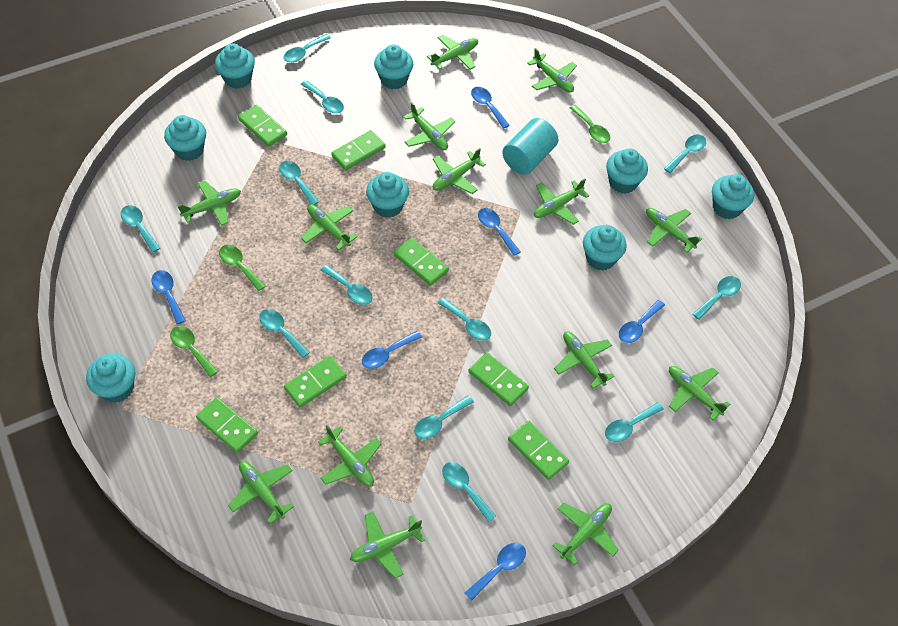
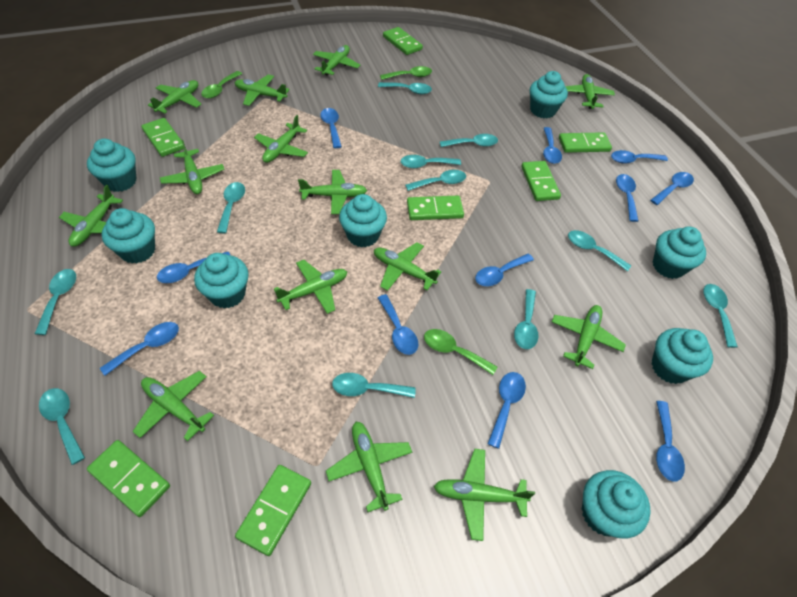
blue spoon: 6 -> 11
turquoise cylinder: 1 -> 0
turquoise spoon: 12 -> 11

